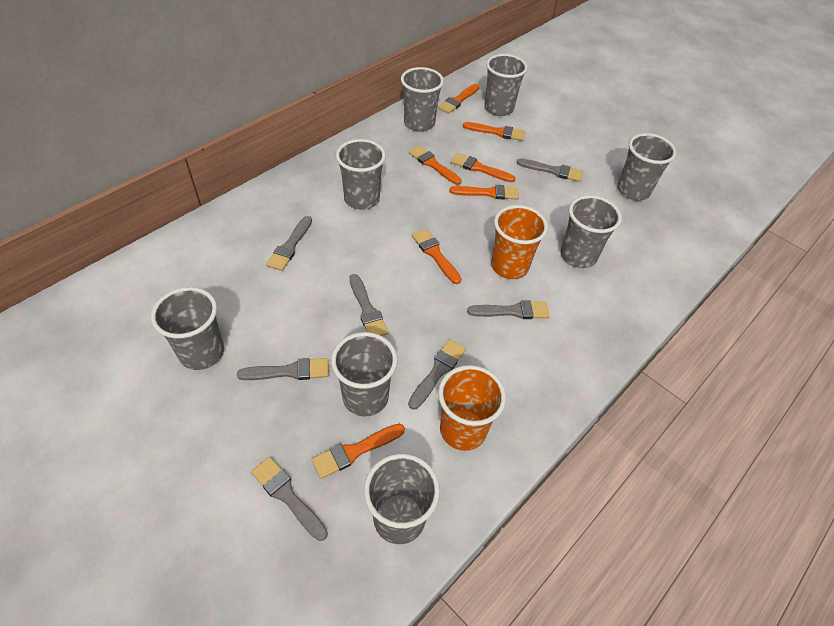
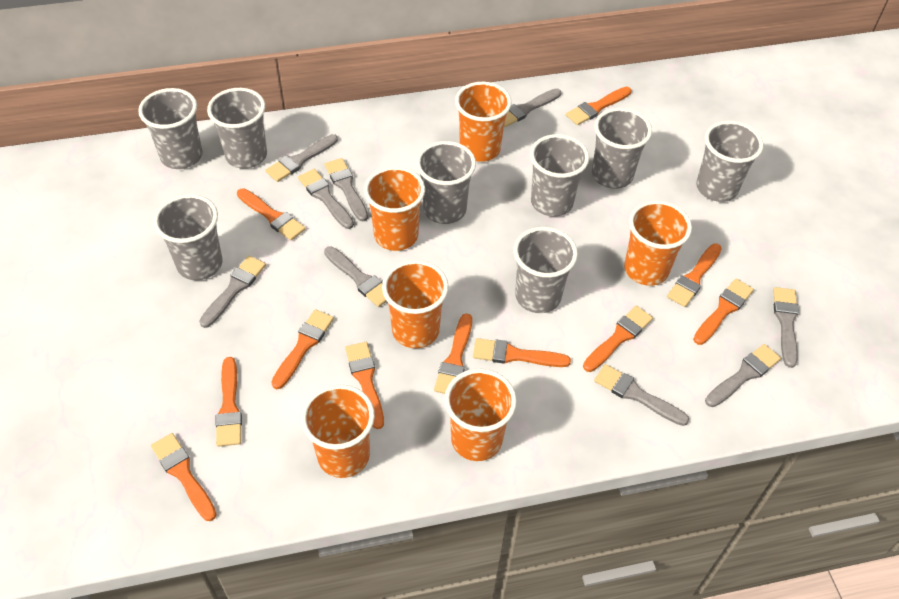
grey brush: 7 -> 9
orange brush: 7 -> 11
orange cup: 2 -> 6

